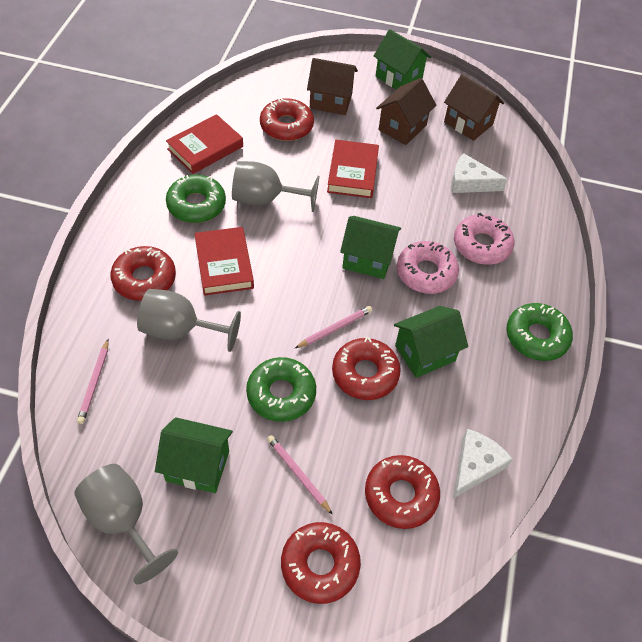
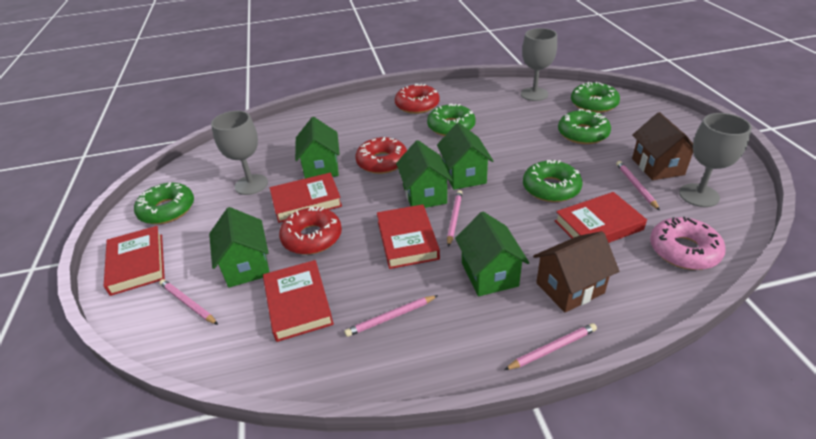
brown house: 3 -> 2
green donut: 3 -> 5
green house: 4 -> 5
pink donut: 2 -> 1
pink pencil: 3 -> 5
red book: 3 -> 5
red donut: 5 -> 3
white cheese: 2 -> 0

